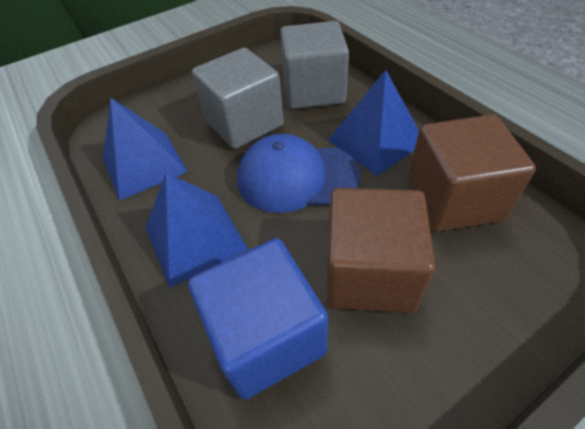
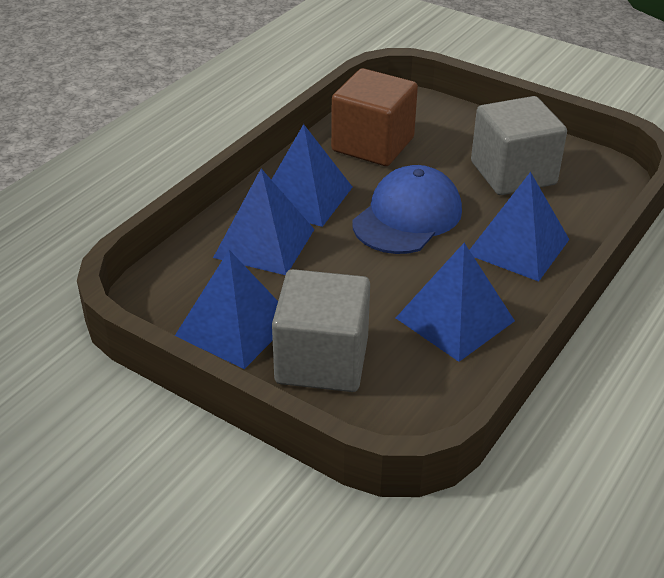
blue cube: 1 -> 0
blue pyramid: 3 -> 5
brown cube: 2 -> 1

